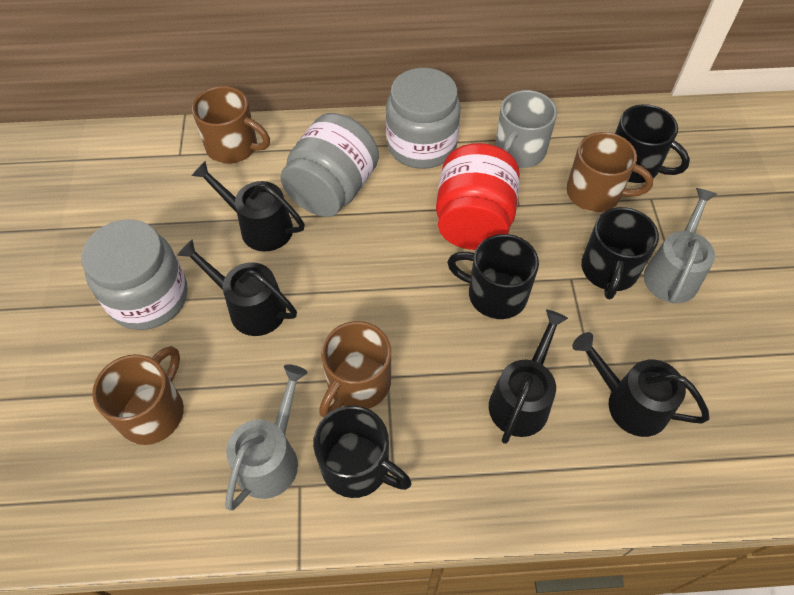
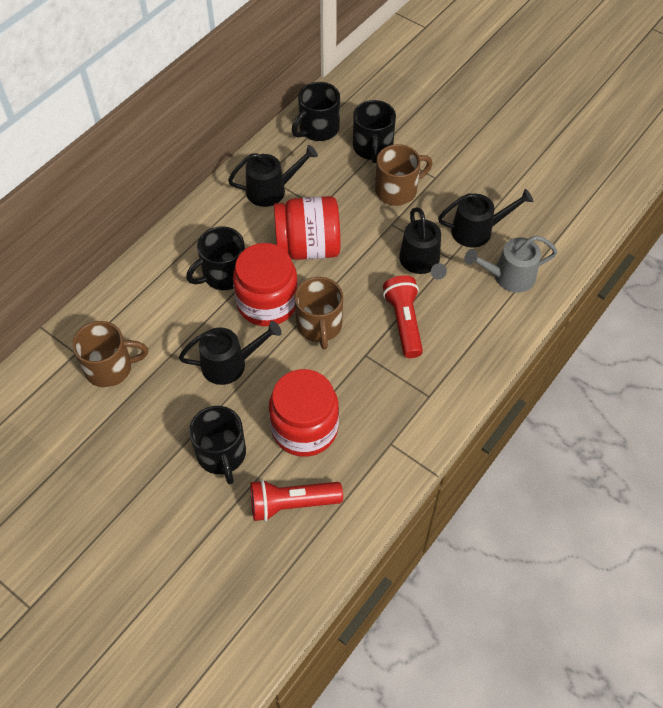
brown mug: 4 -> 3
grey jar: 3 -> 0
grey mug: 1 -> 0
grey watering can: 2 -> 1
red flashlight: 0 -> 2
red jar: 1 -> 3

